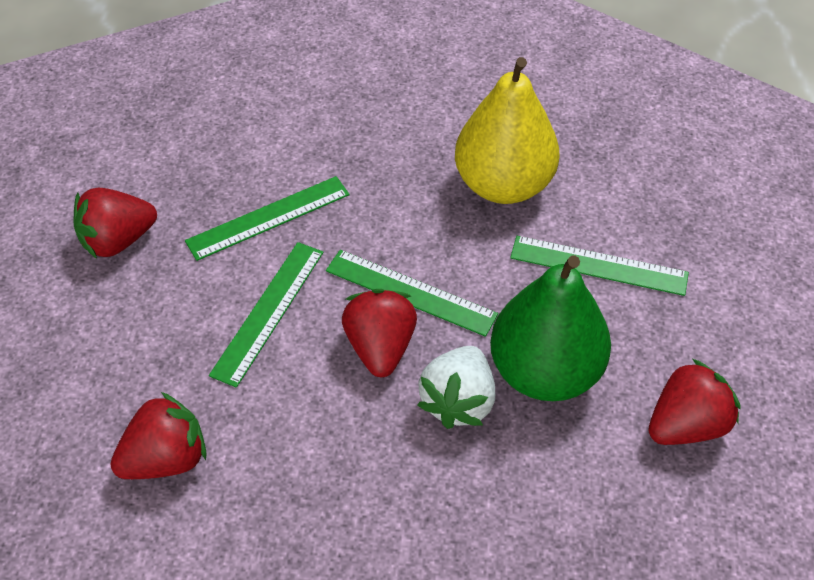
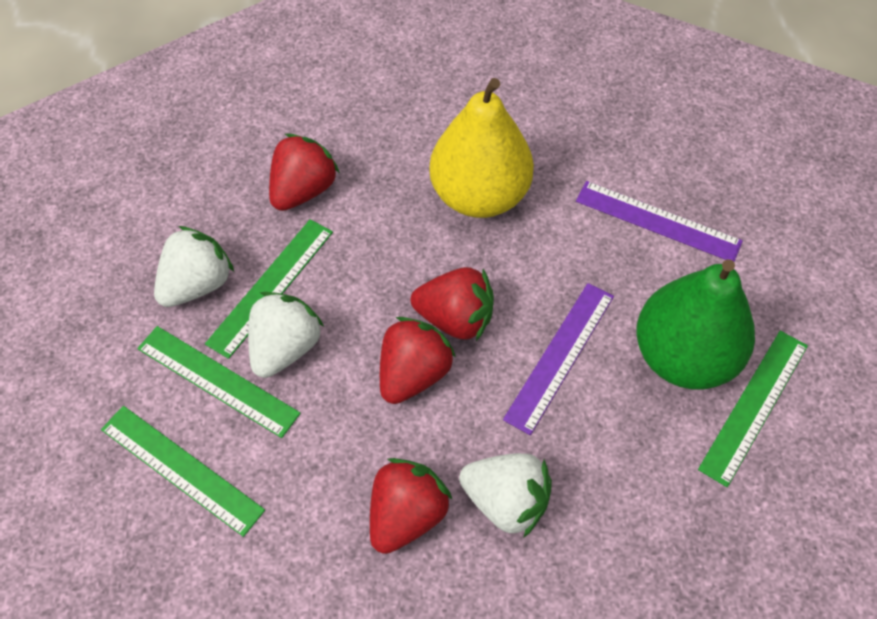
purple ruler: 0 -> 2
white strawberry: 1 -> 3

